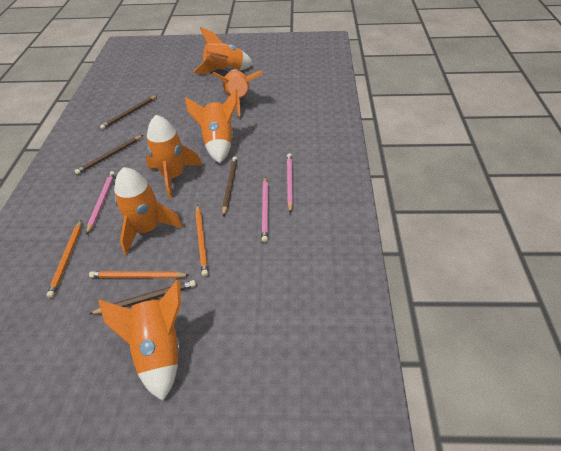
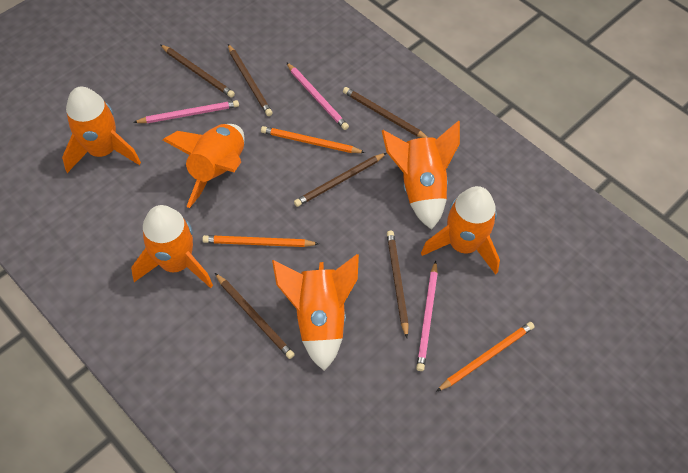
brown pencil: 4 -> 6

